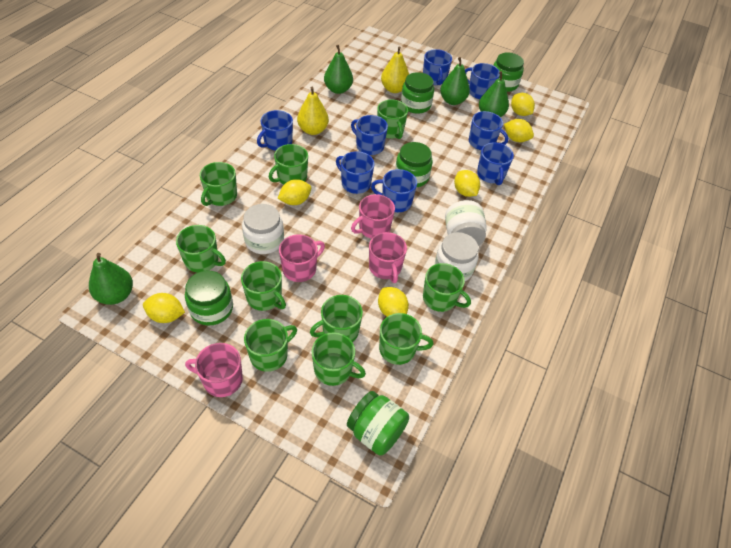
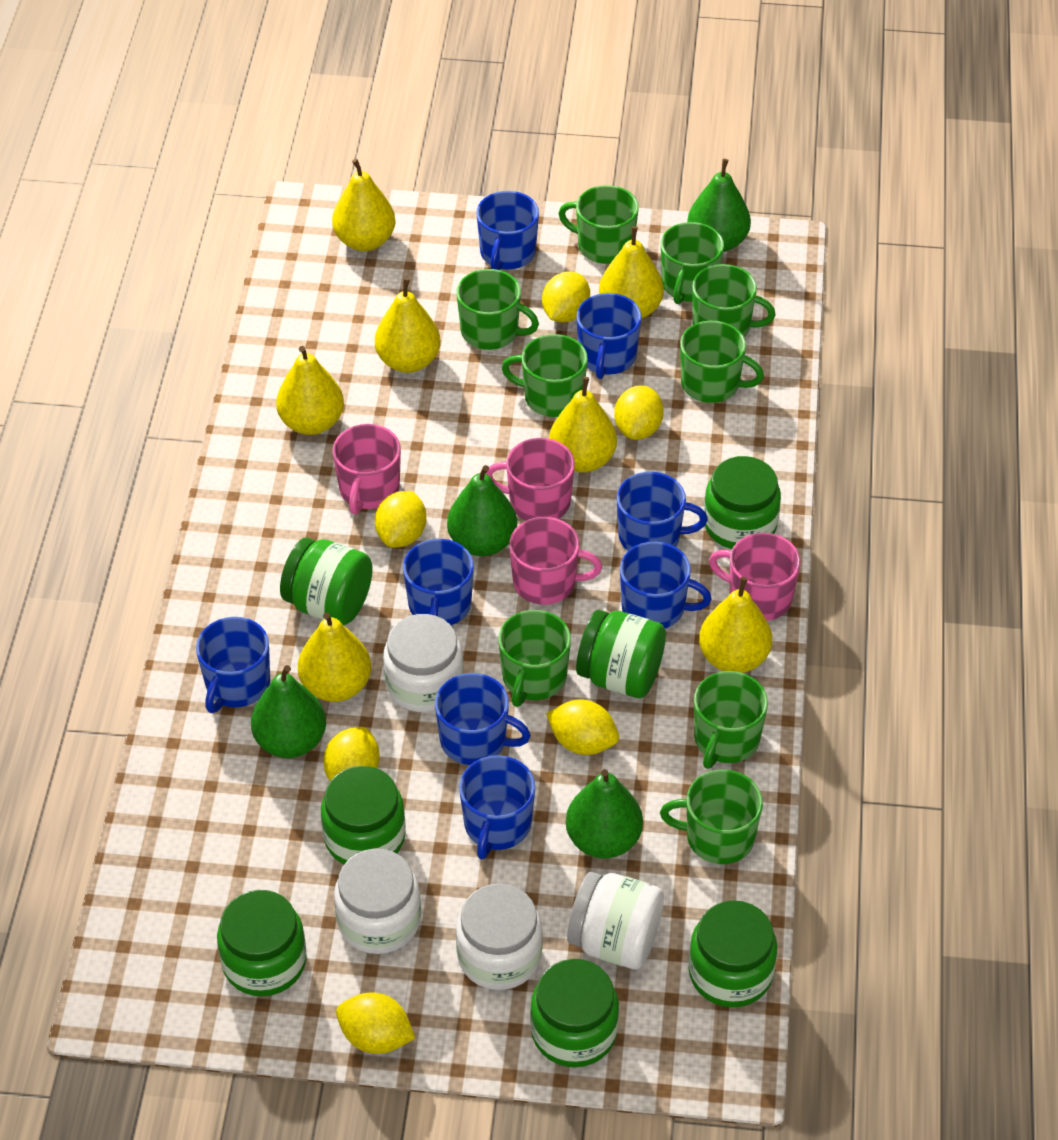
green jar: 5 -> 7
green mug: 10 -> 9
white jar: 3 -> 4
yellow pear: 2 -> 7

